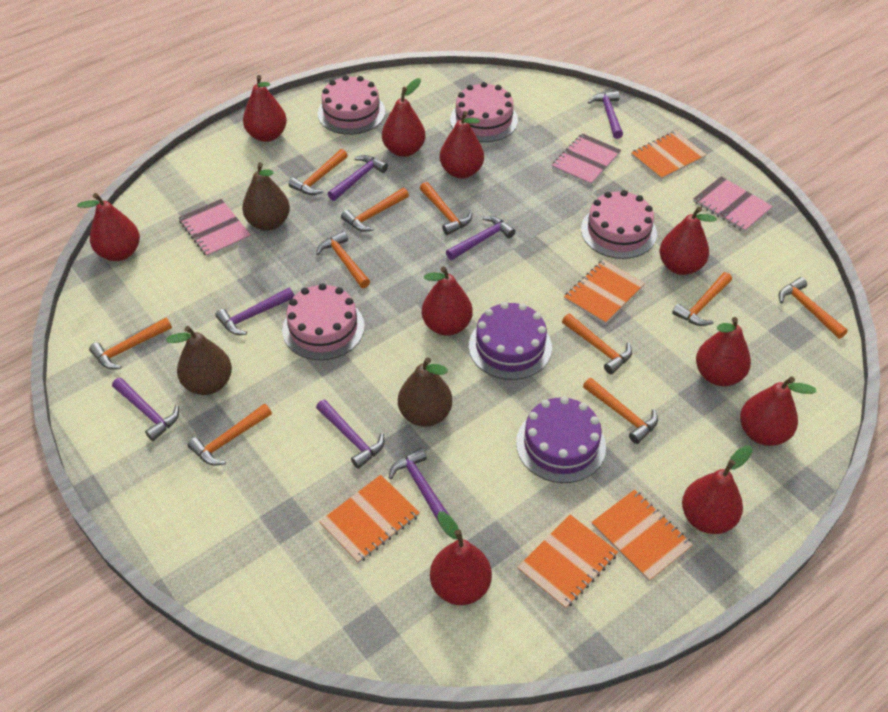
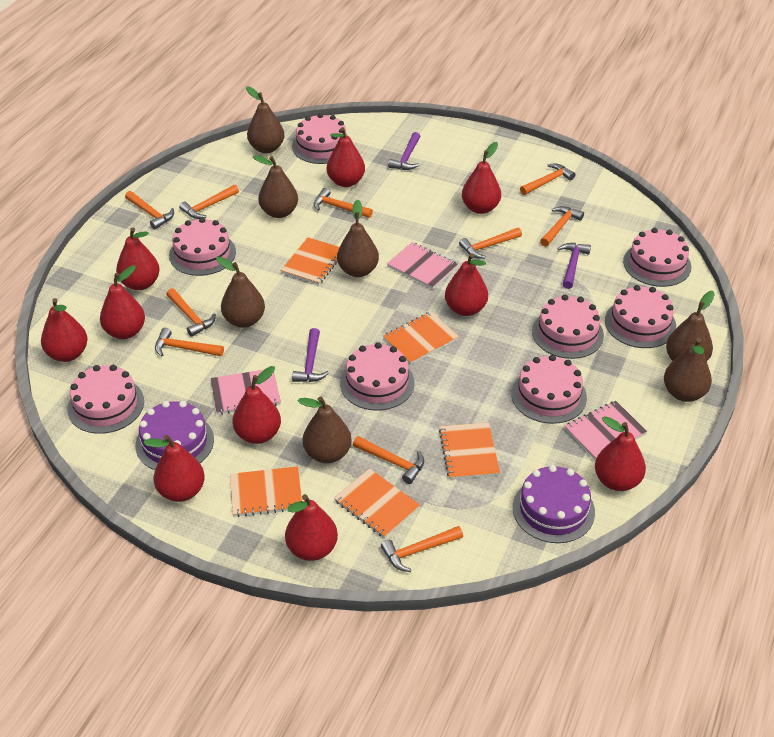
brown pear: 3 -> 7
pink cake: 4 -> 8
purple hammer: 7 -> 3

